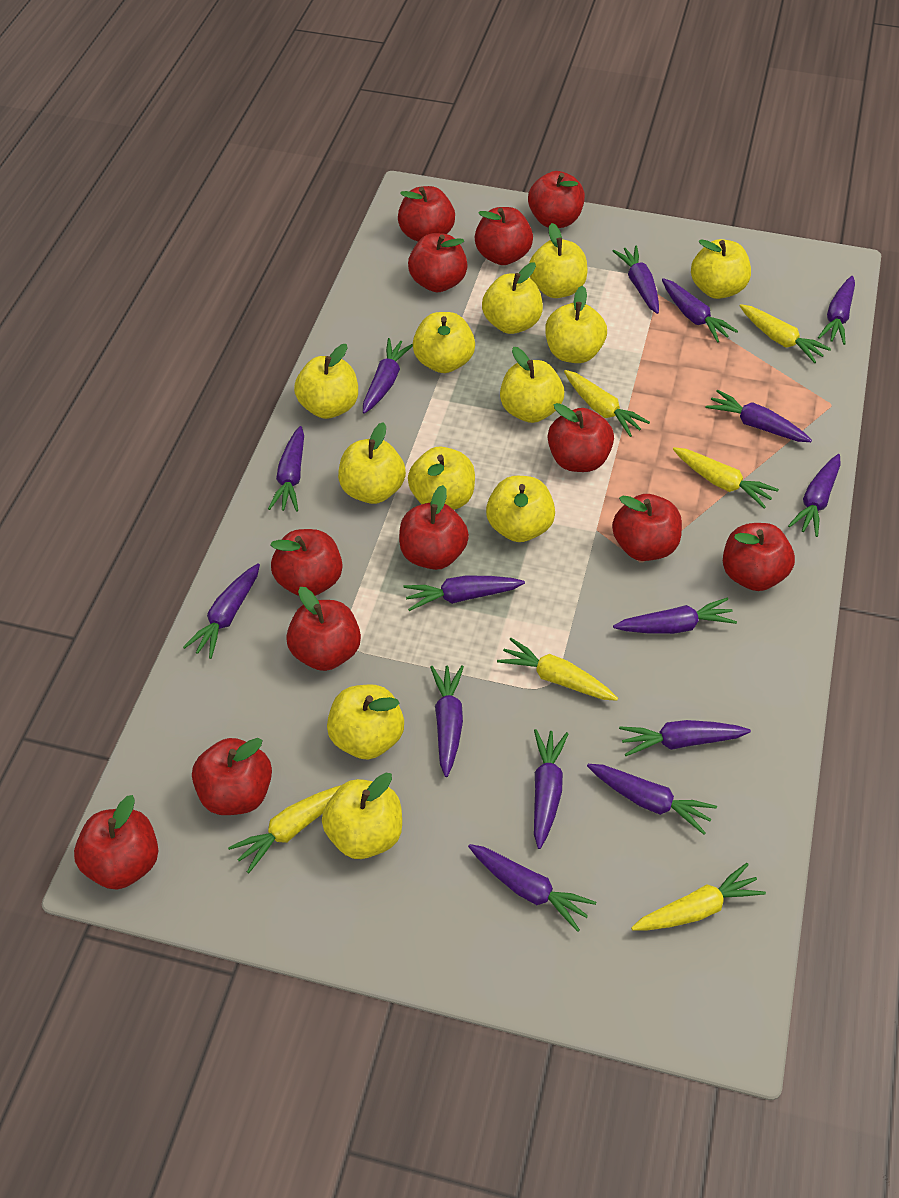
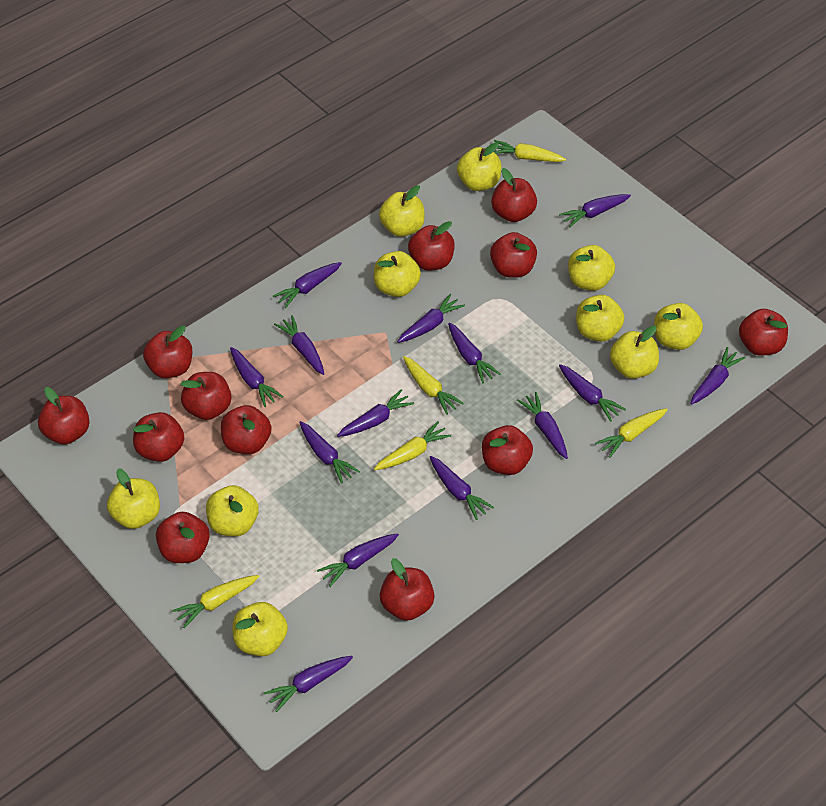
purple carrot: 15 -> 14
yellow apple: 12 -> 10
yellow carrot: 6 -> 5

